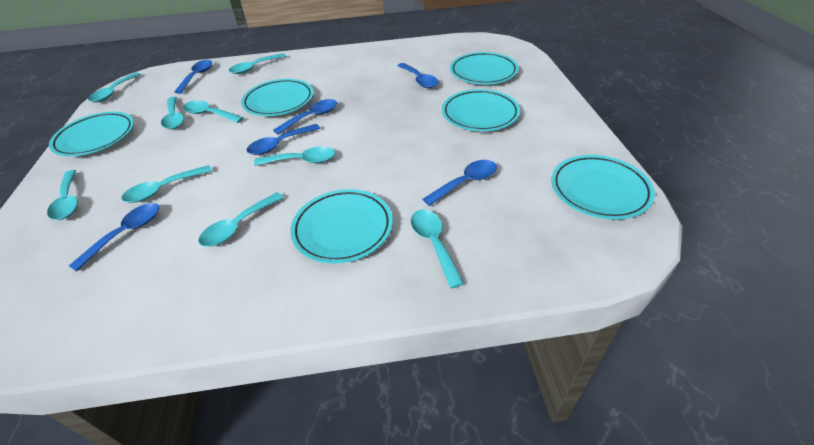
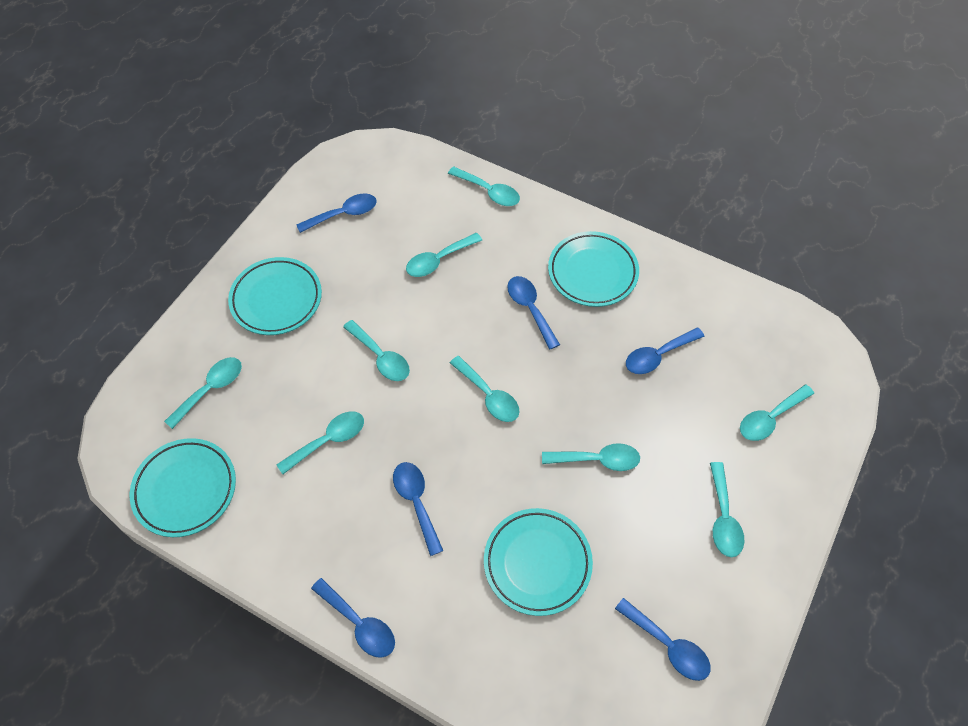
turquoise plate: 6 -> 4

